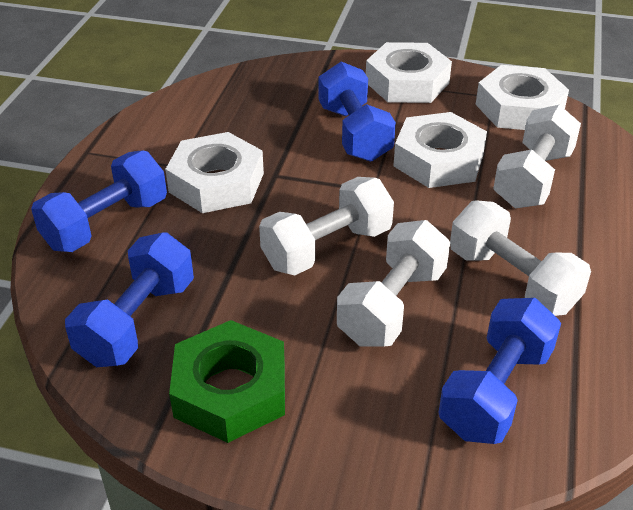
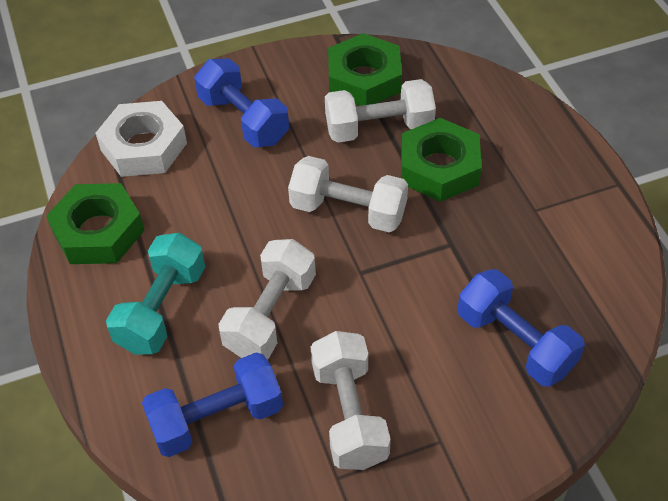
blue dumbbell: 4 -> 3
green nut: 1 -> 3
turquoise dumbbell: 0 -> 1
white nut: 4 -> 1

